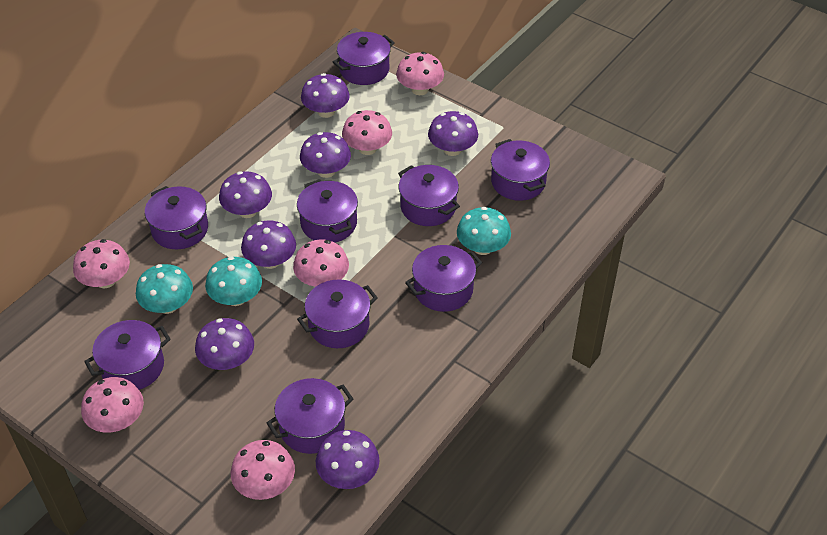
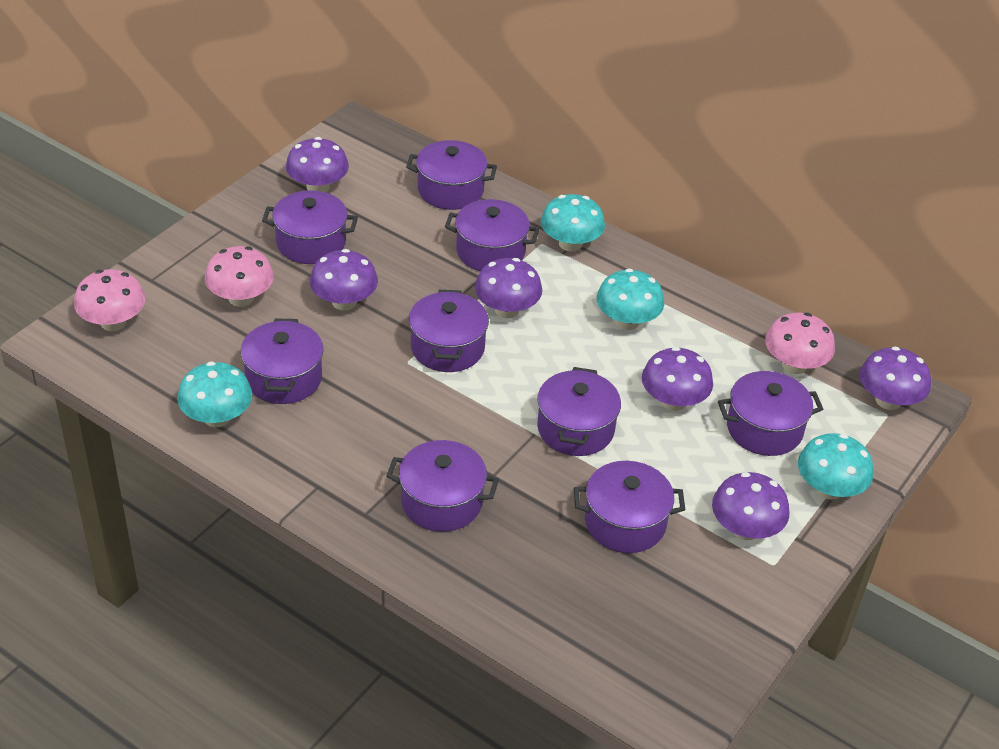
pink mushroom: 6 -> 3
purple mushroom: 7 -> 6
turquoise mushroom: 3 -> 4

